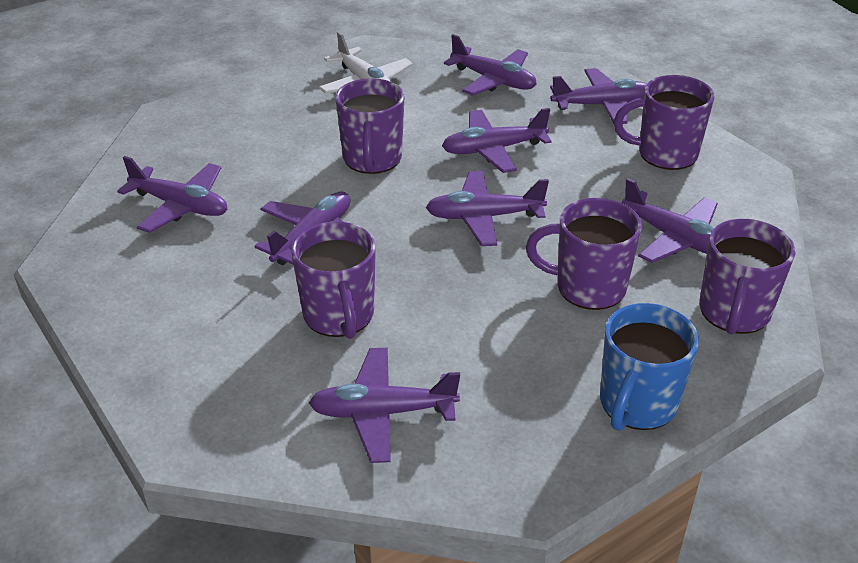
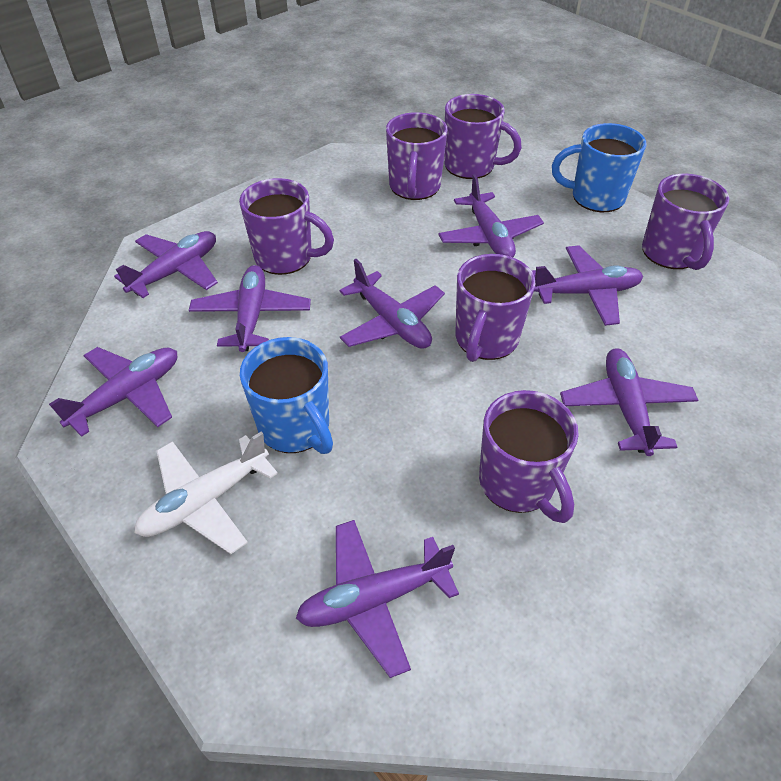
blue mug: 1 -> 2
purple mug: 5 -> 6

